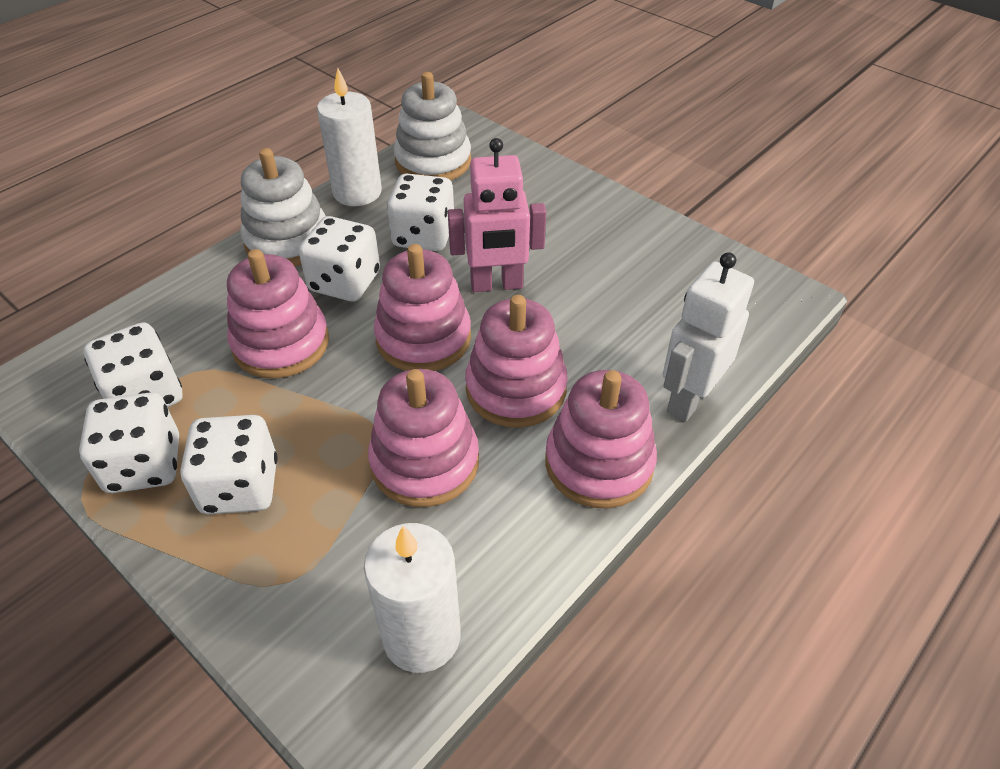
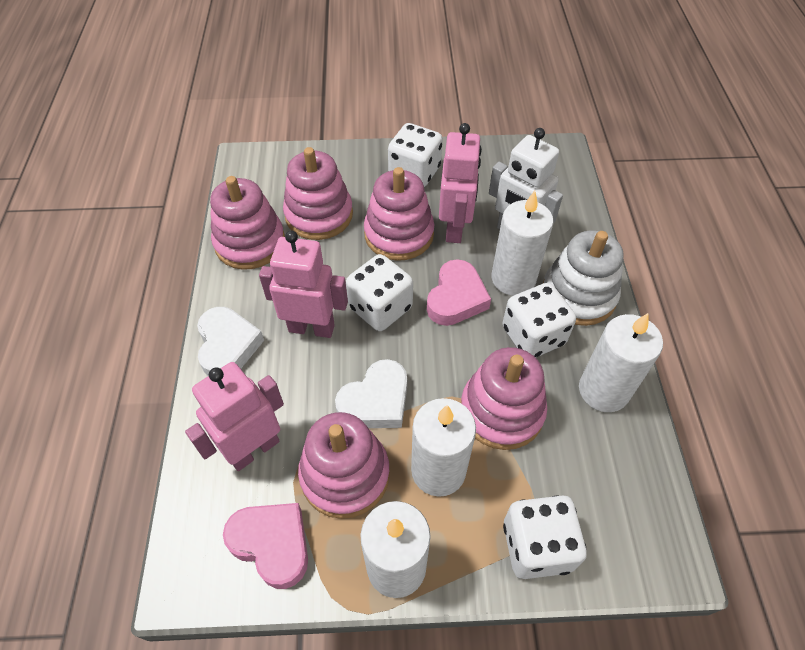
pink heart: 0 -> 2
pink robot: 1 -> 3
white candle: 2 -> 4
white dice: 5 -> 4
white heart: 0 -> 2
white stacking toy: 2 -> 1

